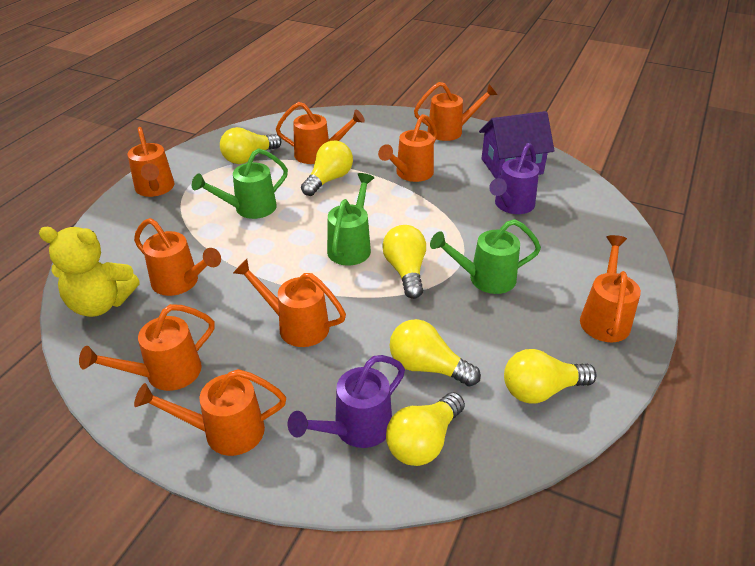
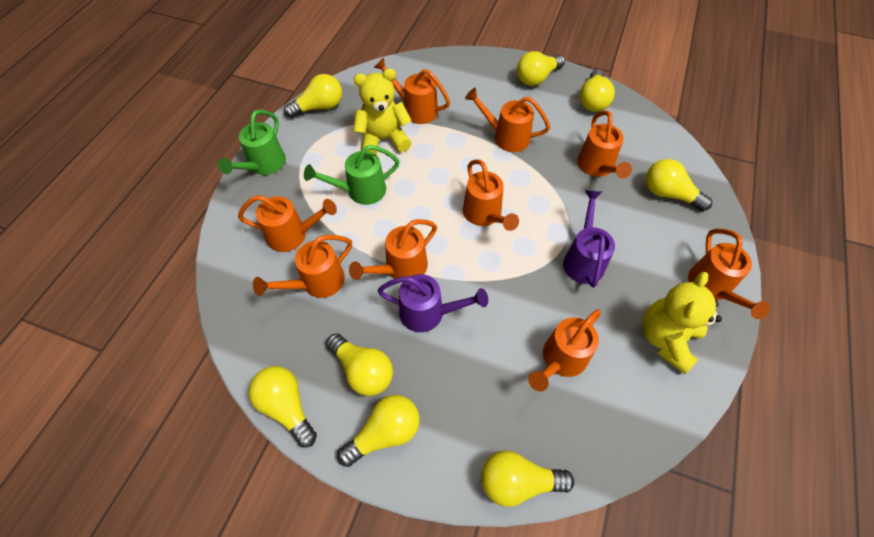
green watering can: 3 -> 2
purple house: 1 -> 0
yellow light bulb: 6 -> 8
yellow teddy bear: 1 -> 2

